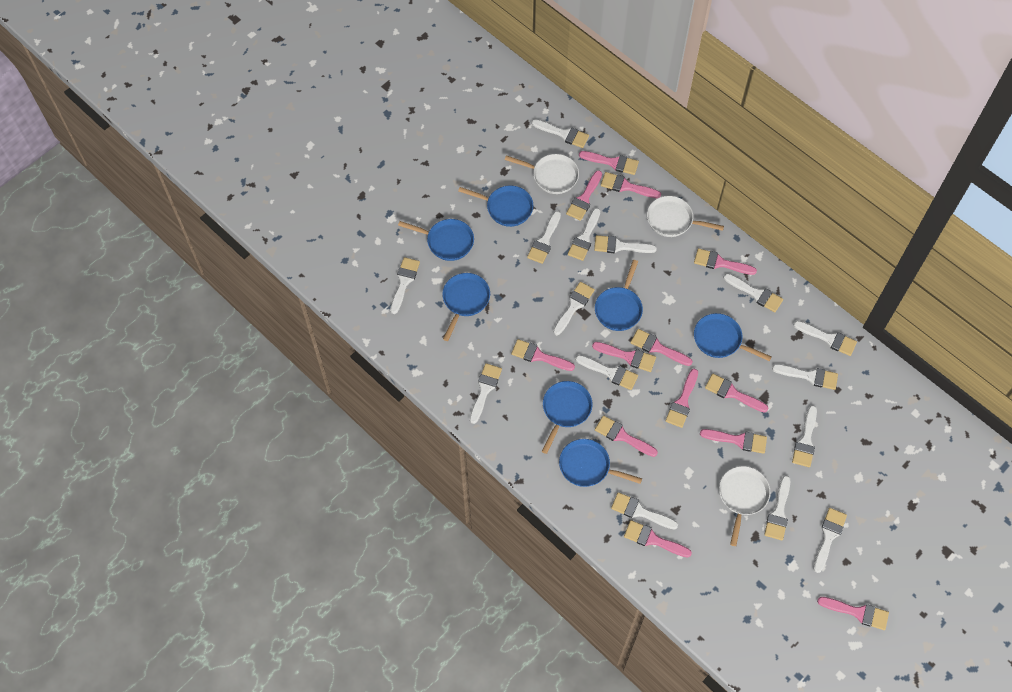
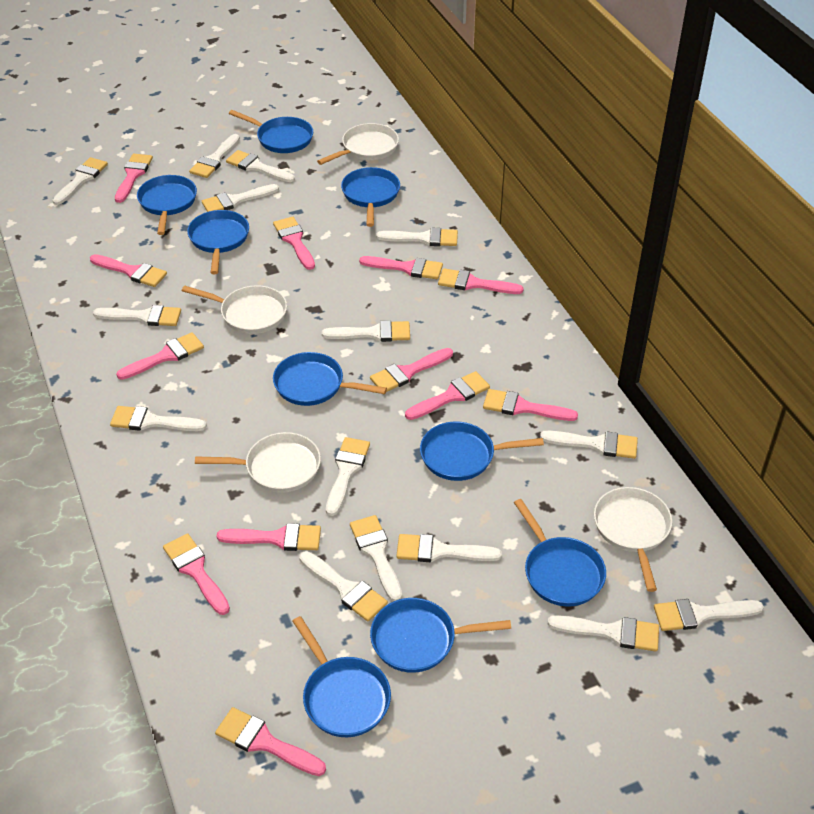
blue pan: 7 -> 9
pink brush: 13 -> 12
white pan: 3 -> 4

